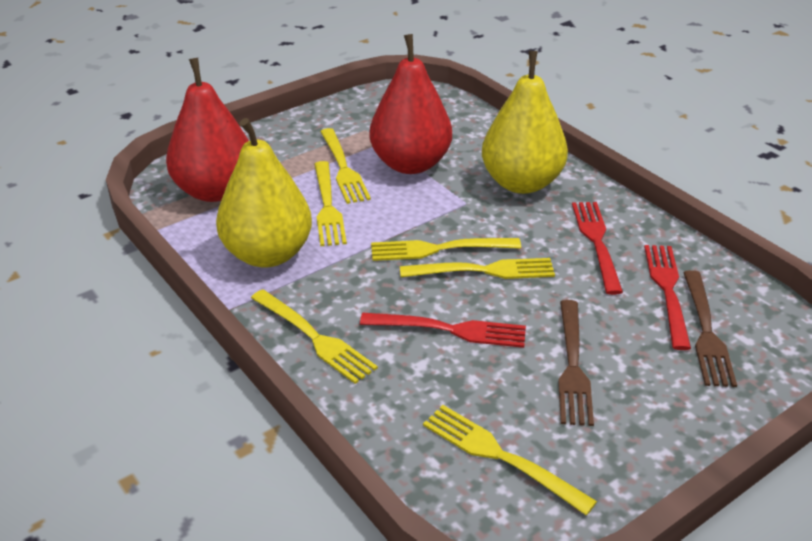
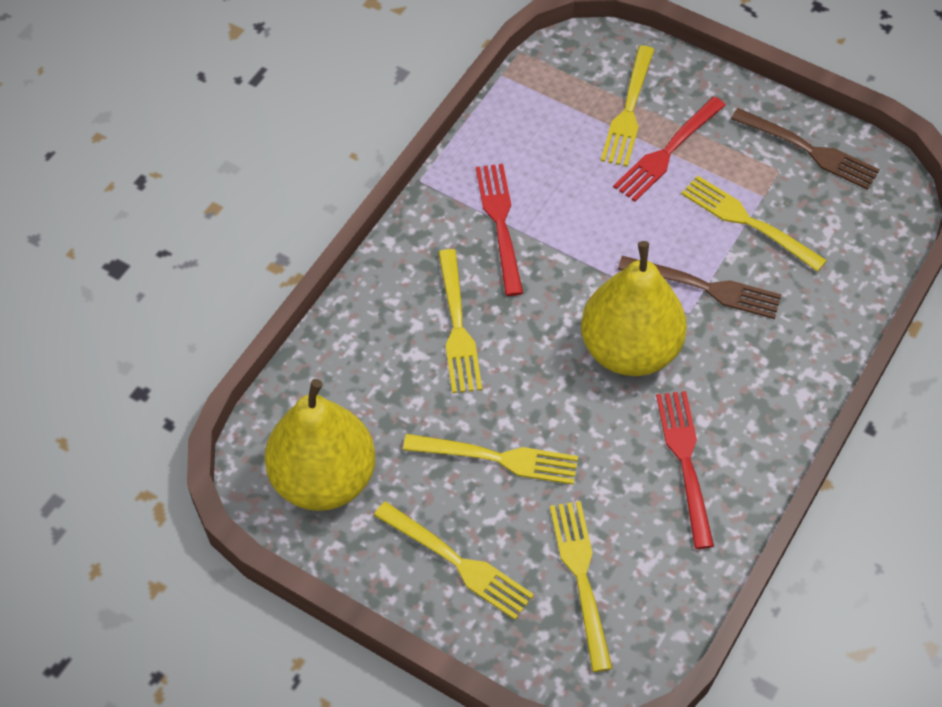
red pear: 2 -> 0

